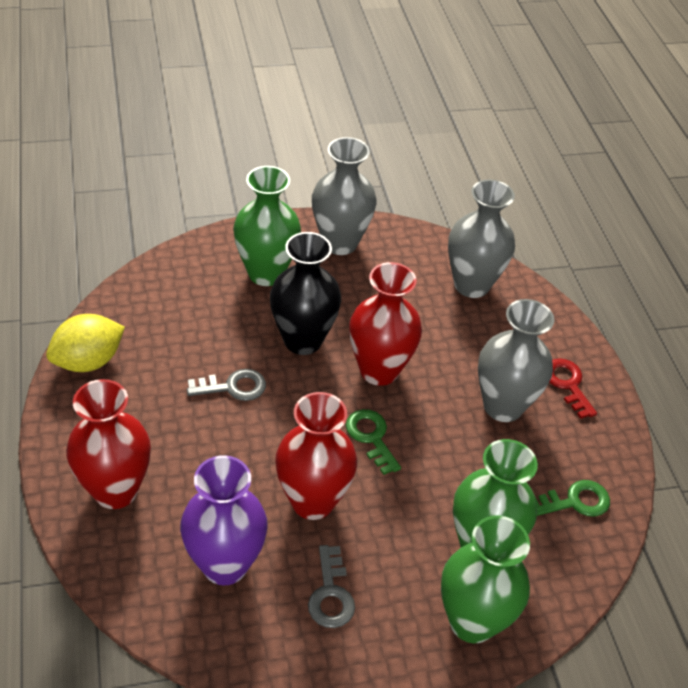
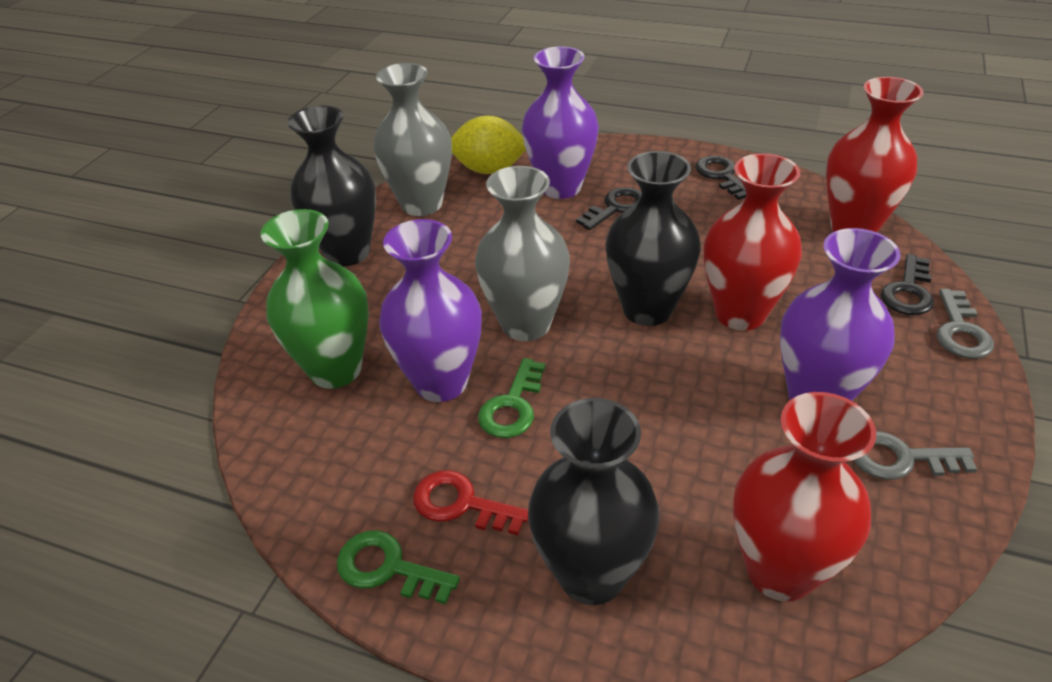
black key: 0 -> 3
black vase: 1 -> 3
green vase: 3 -> 1
grey vase: 3 -> 2
purple vase: 1 -> 3

